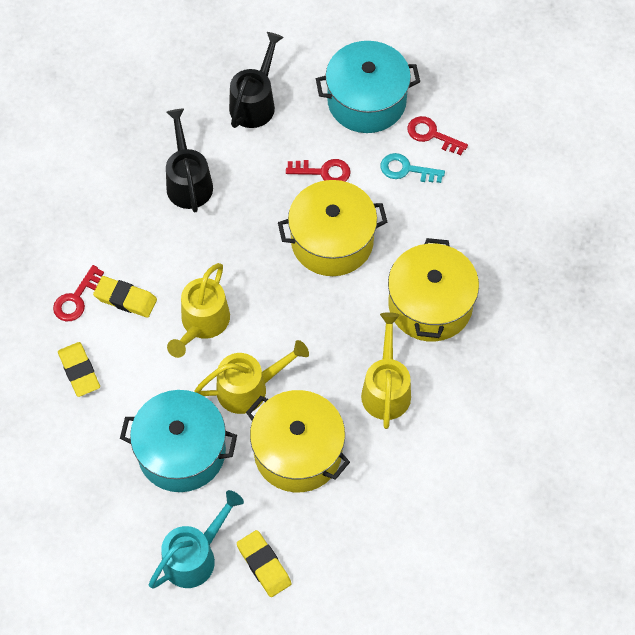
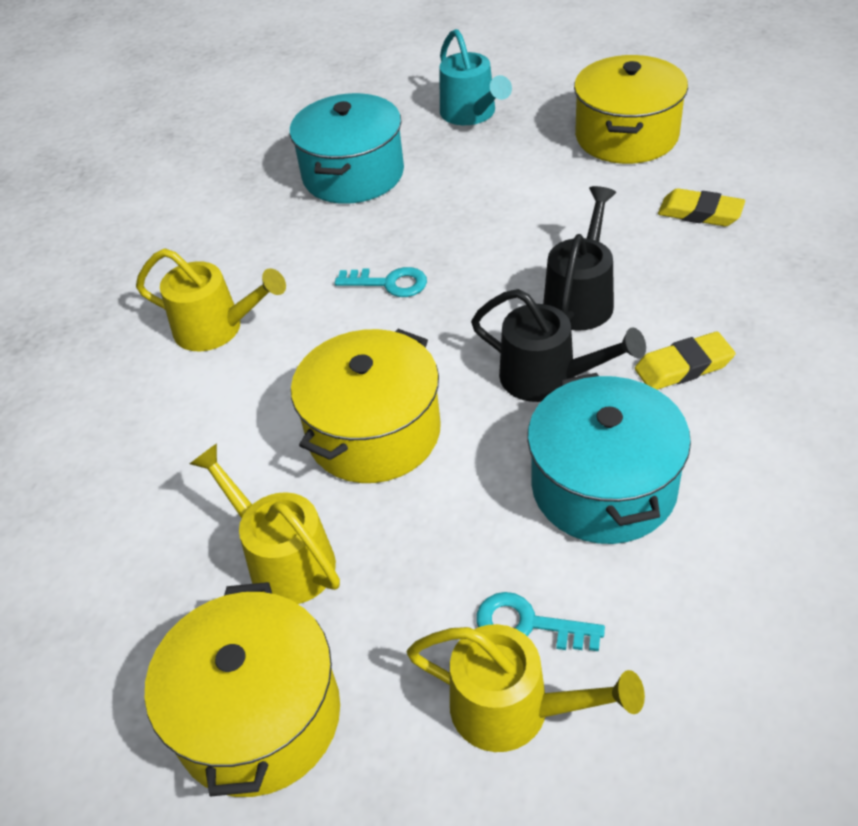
red key: 3 -> 0
turquoise key: 1 -> 2
yellow eraser: 3 -> 2

